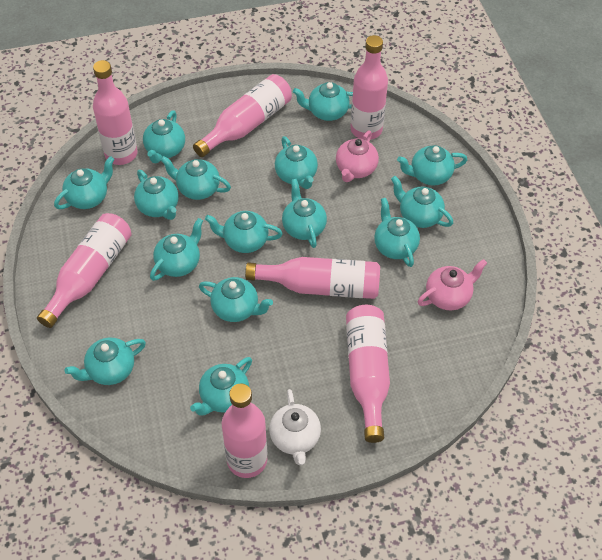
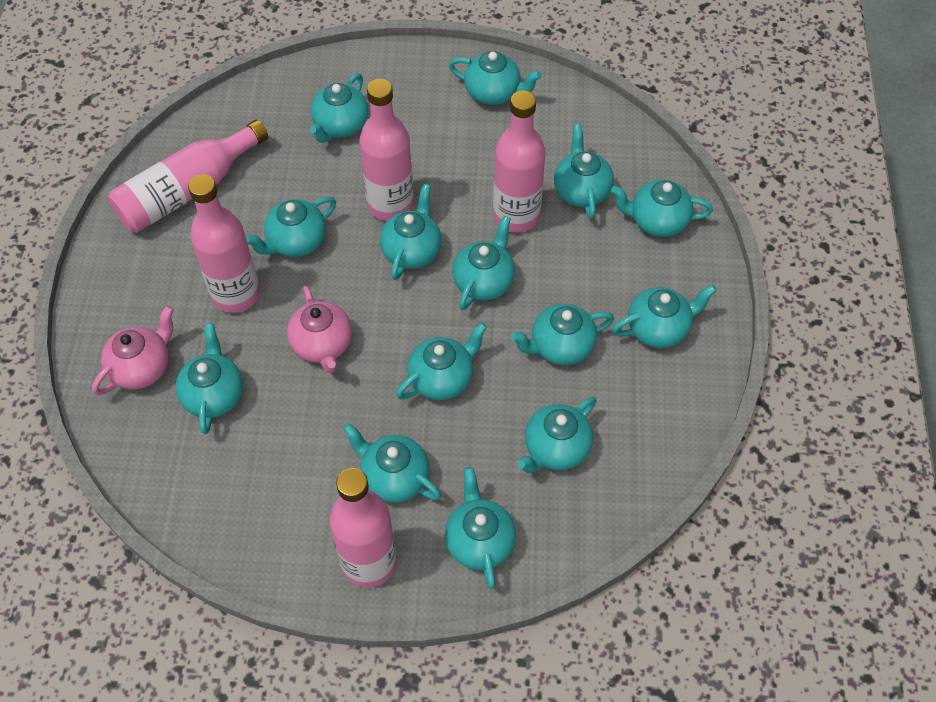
pink bottle: 7 -> 5
turquoise teapot: 15 -> 14
white teapot: 1 -> 0

